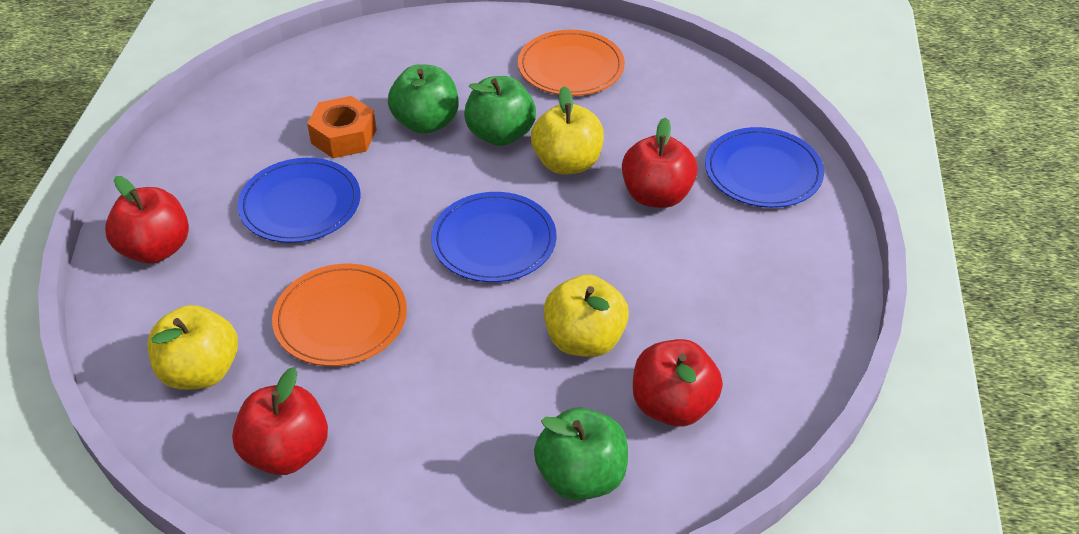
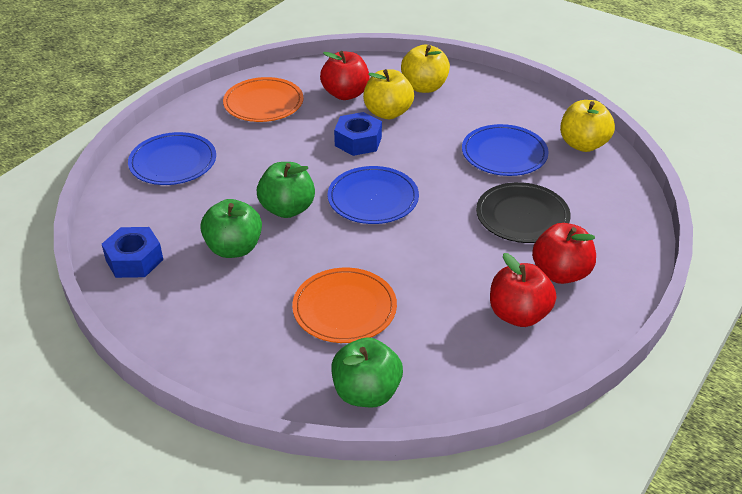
black plate: 0 -> 1
blue nut: 0 -> 2
orange nut: 1 -> 0
red apple: 4 -> 3

